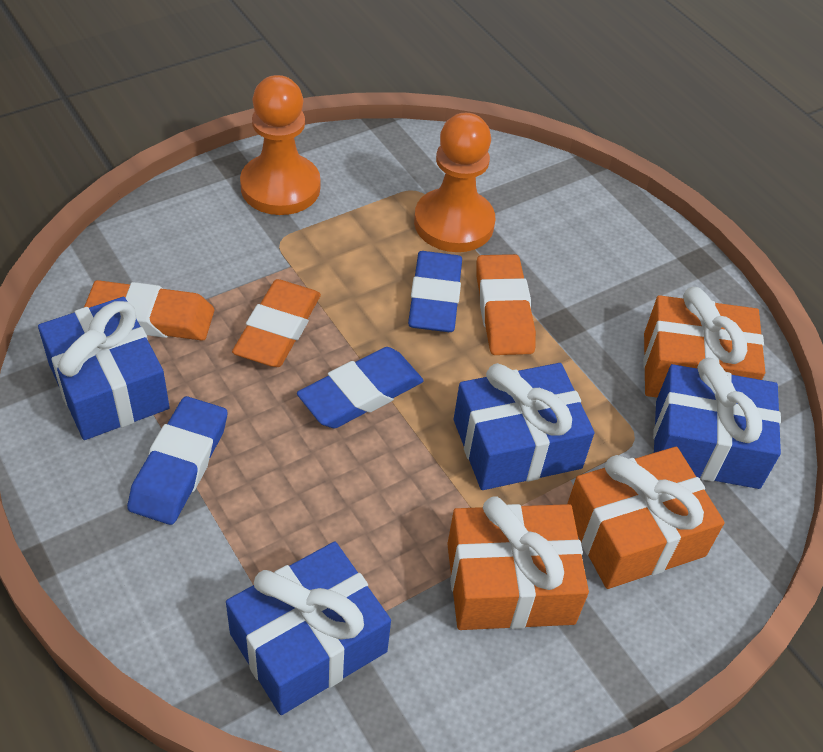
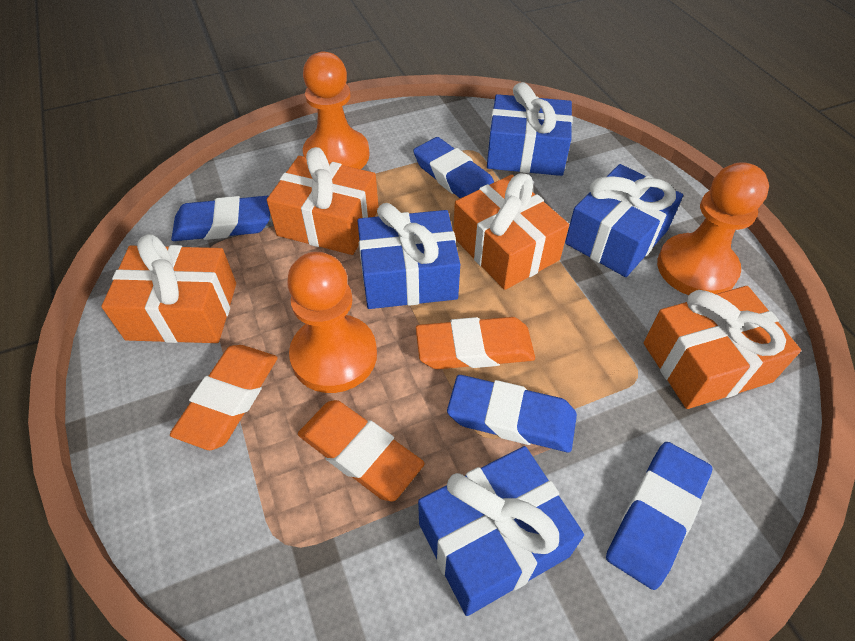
blue eraser: 3 -> 4
orange gift: 3 -> 4
orange pawn: 2 -> 3

